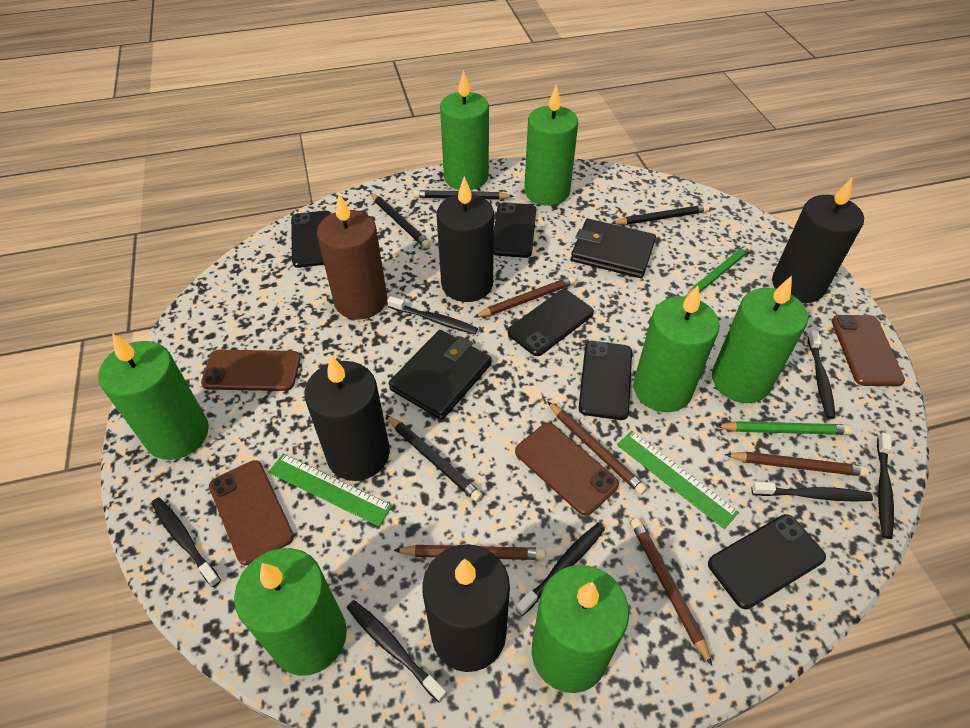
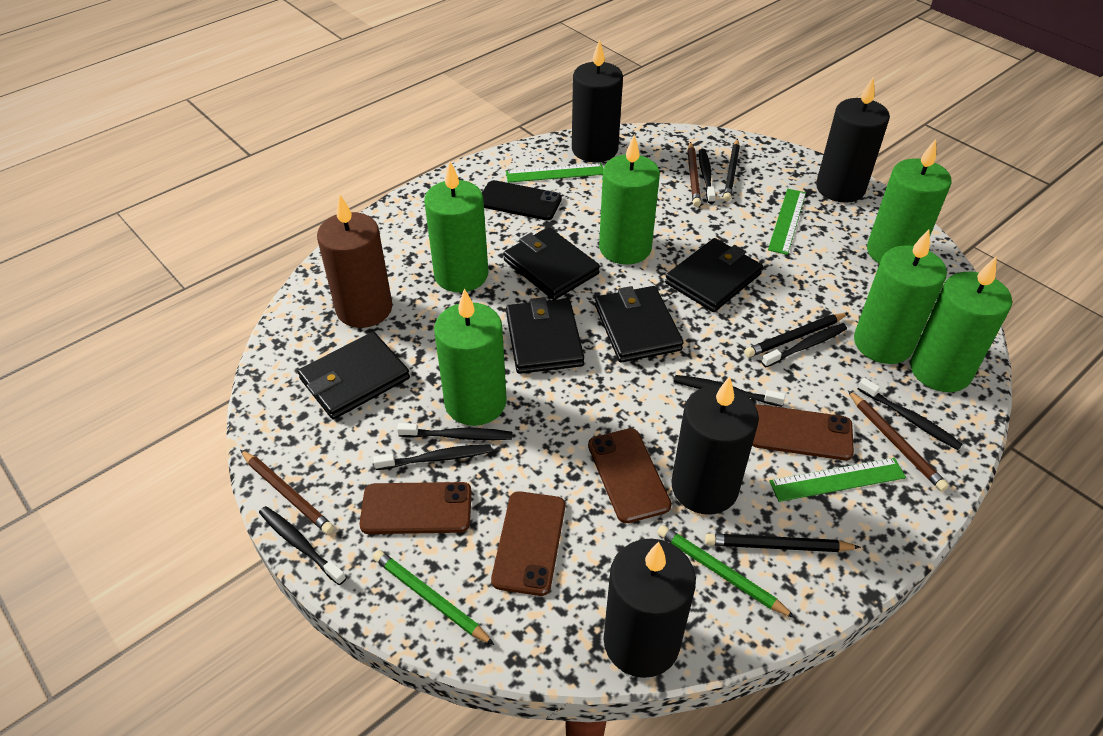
black pencil: 4 -> 3
black phone: 5 -> 1
black wallet: 2 -> 5
brown pencil: 5 -> 3
green candle: 7 -> 6
green ruler: 2 -> 3

